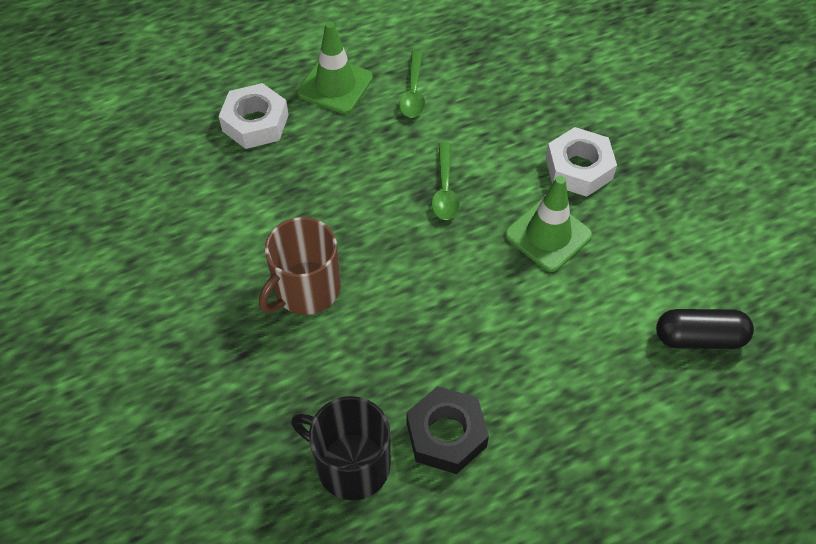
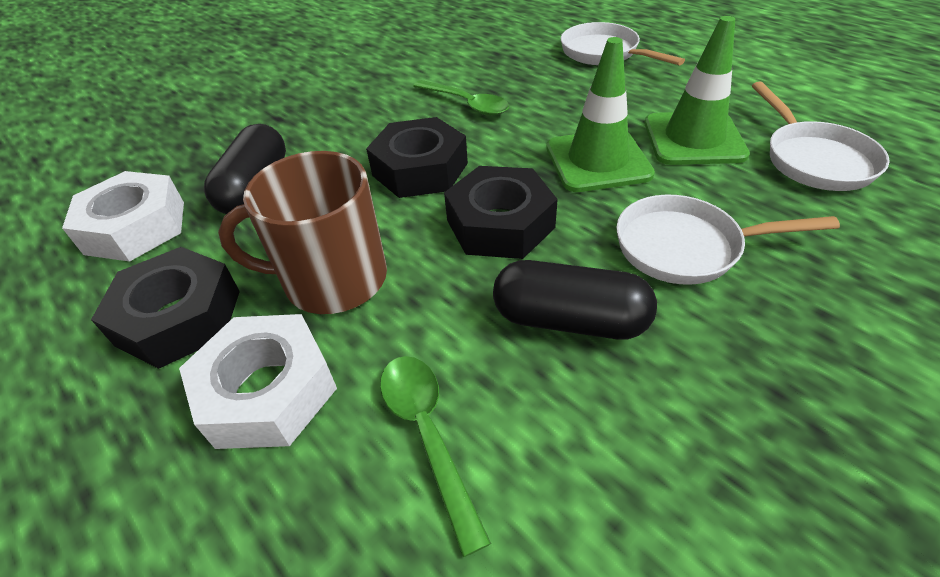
black capsule: 1 -> 2
black mug: 1 -> 0
black nut: 1 -> 3
white pan: 0 -> 3

